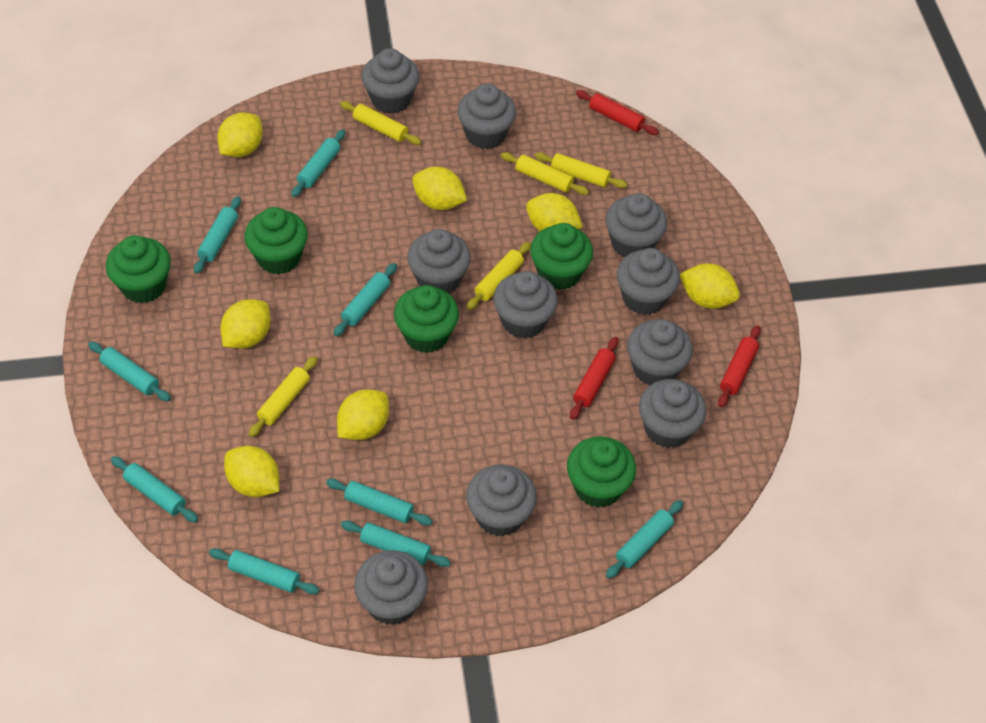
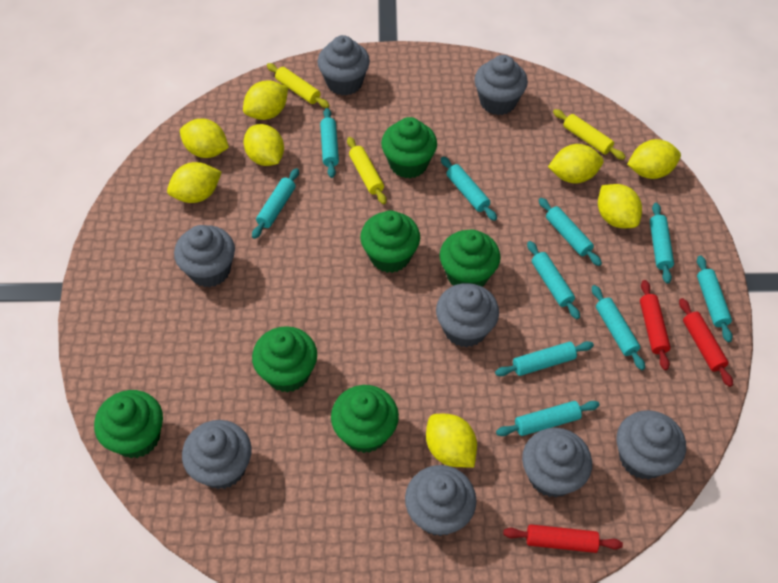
green cupcake: 5 -> 6
grey cupcake: 10 -> 8
turquoise rolling pin: 9 -> 10
yellow lemon: 7 -> 8
yellow rolling pin: 5 -> 3

